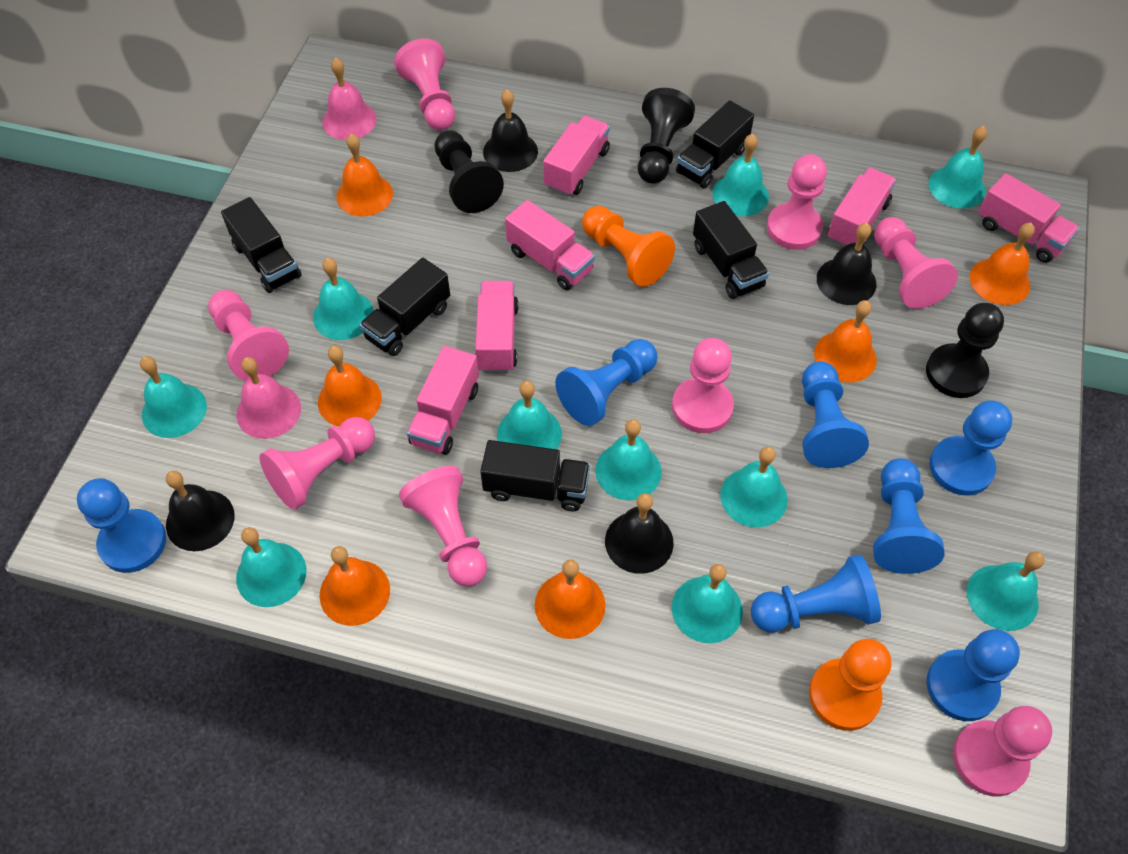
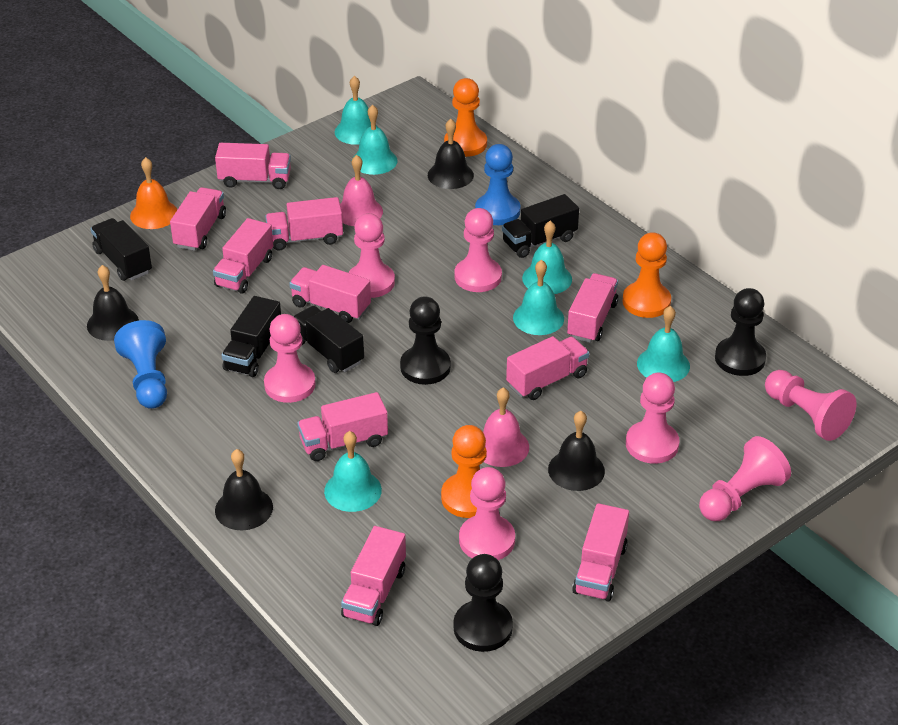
black truck: 5 -> 4
blue pawn: 7 -> 2
orange bell: 6 -> 1
orange pawn: 2 -> 3
pink pawn: 8 -> 7
pink truck: 6 -> 10
turquoise bell: 10 -> 6

